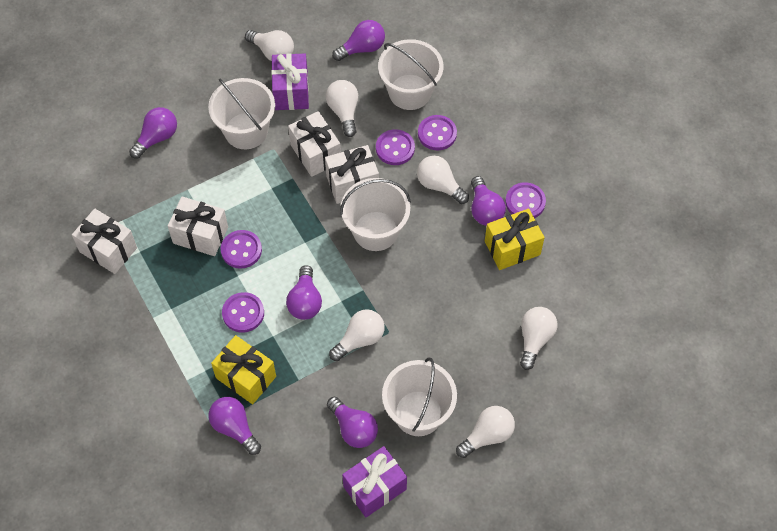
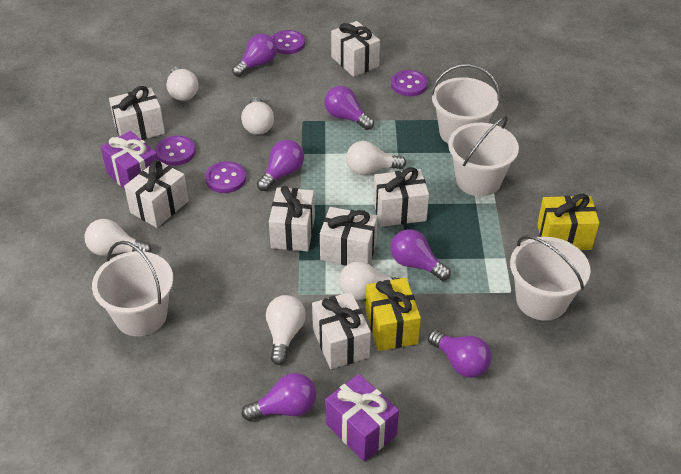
purple button: 5 -> 4
white gift: 4 -> 7

